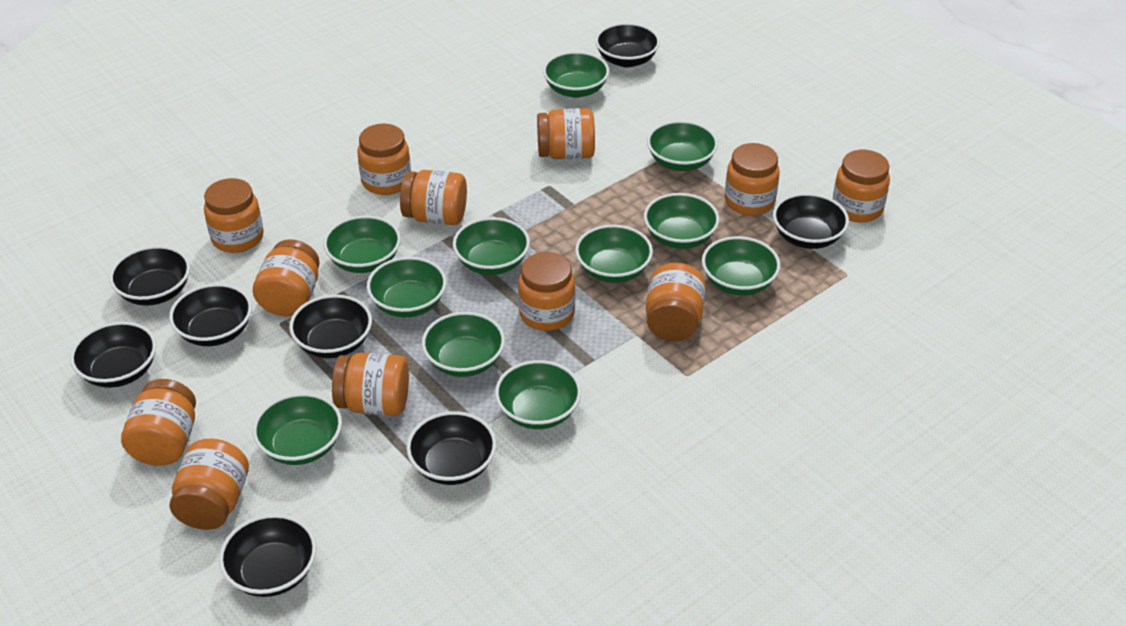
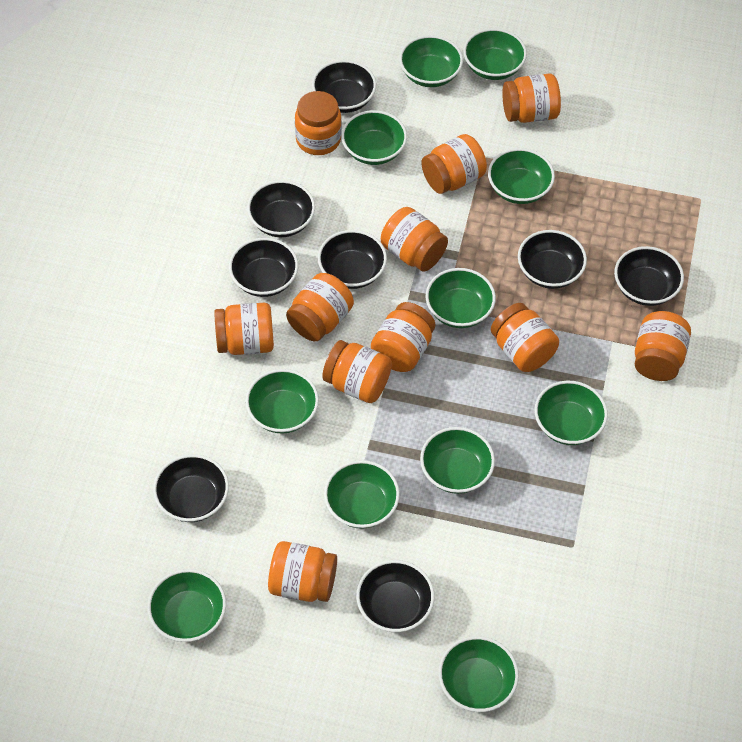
orange jar: 12 -> 11

